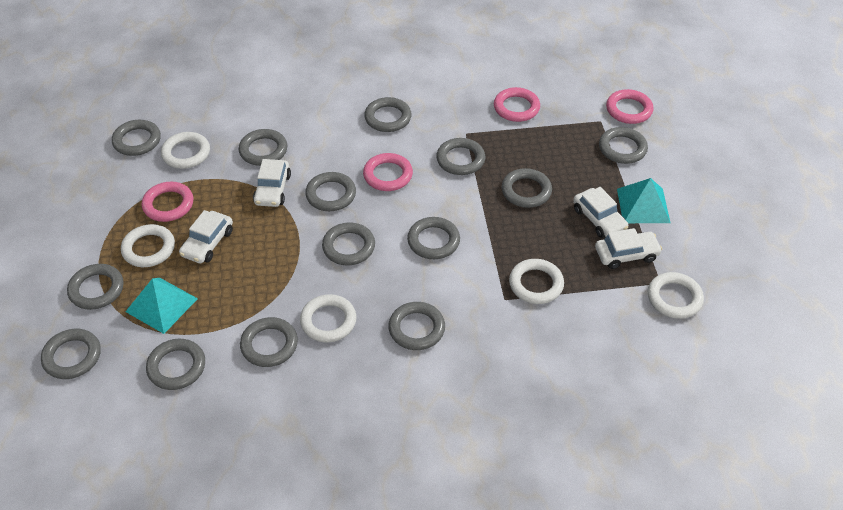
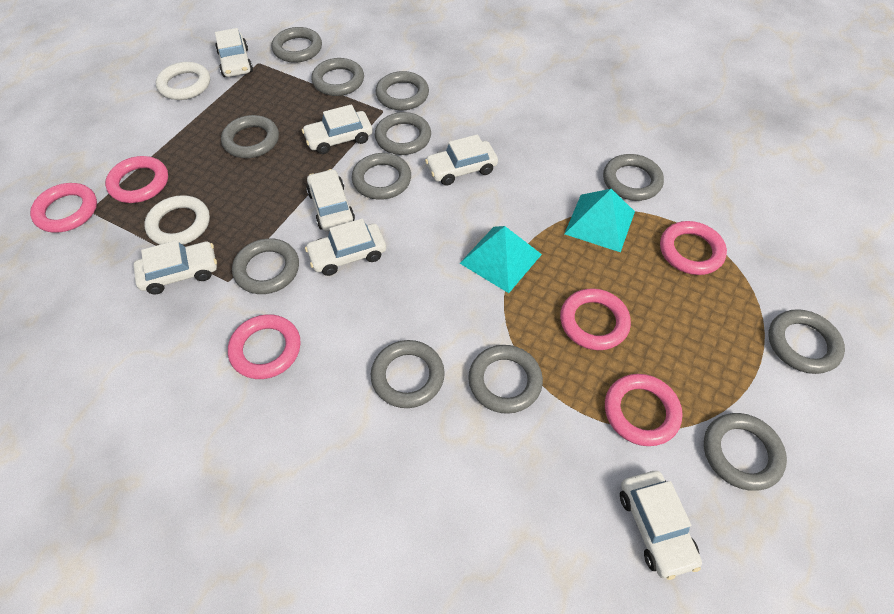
grey ring: 14 -> 12
pink ring: 4 -> 6
white car: 4 -> 7
white ring: 5 -> 2

